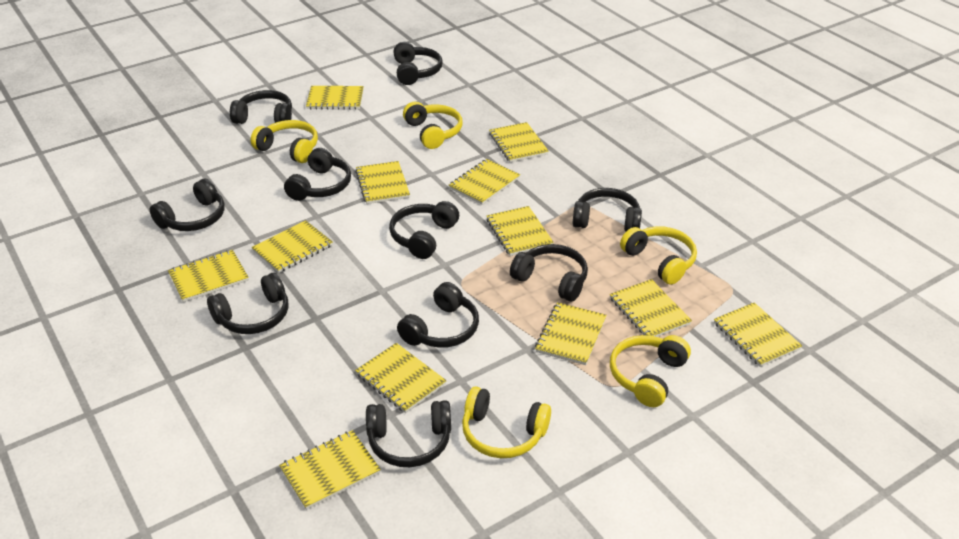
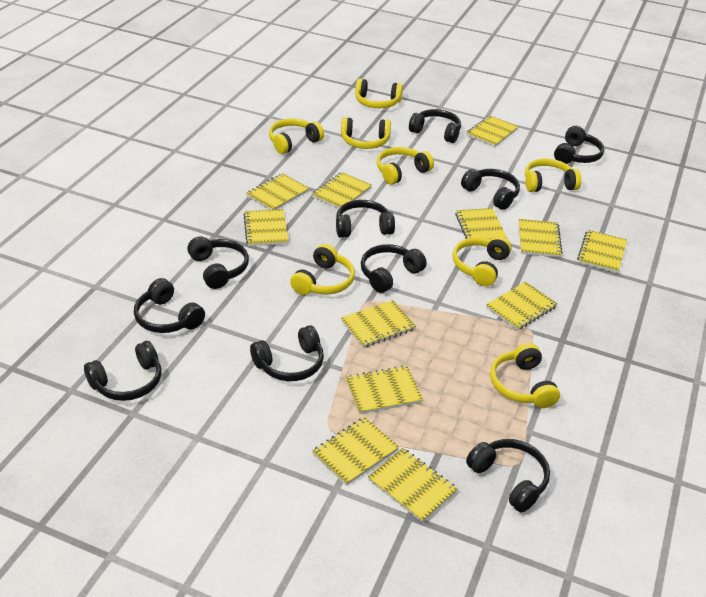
yellow headphones: 5 -> 8

